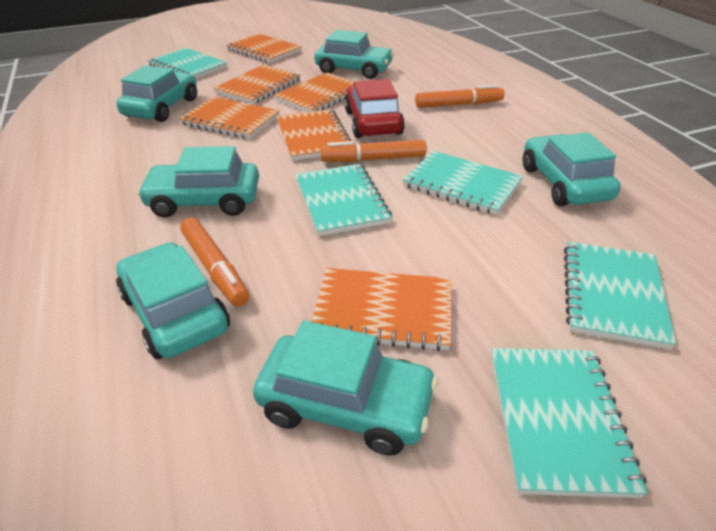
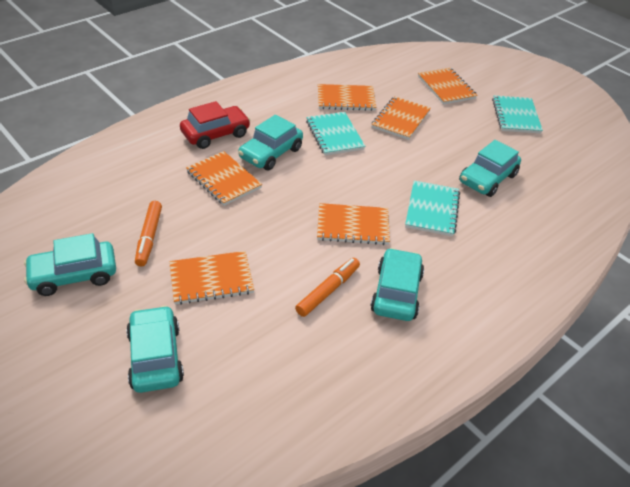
orange marker: 3 -> 2
turquoise car: 6 -> 5
turquoise notebook: 5 -> 3

